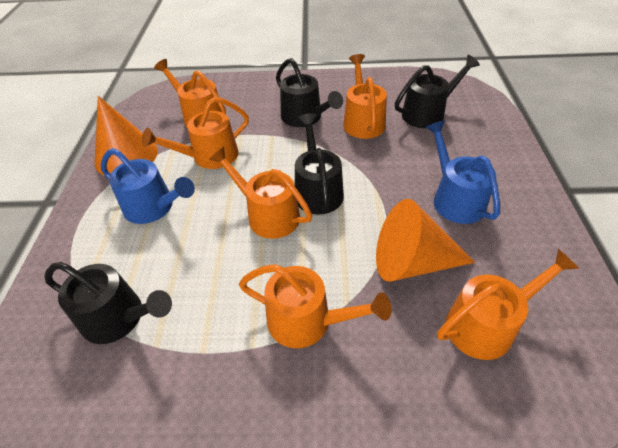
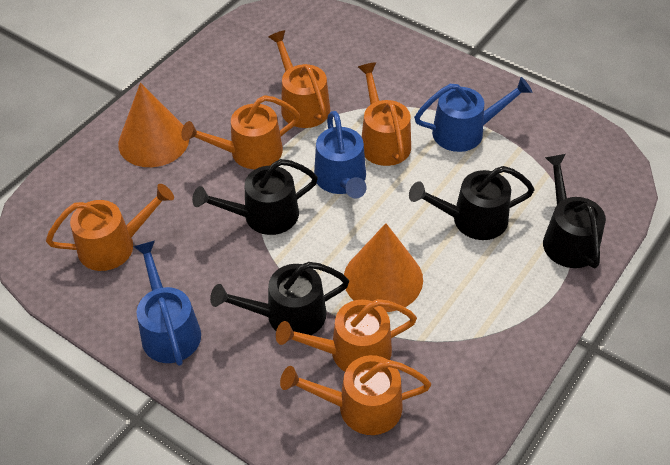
blue watering can: 2 -> 3

